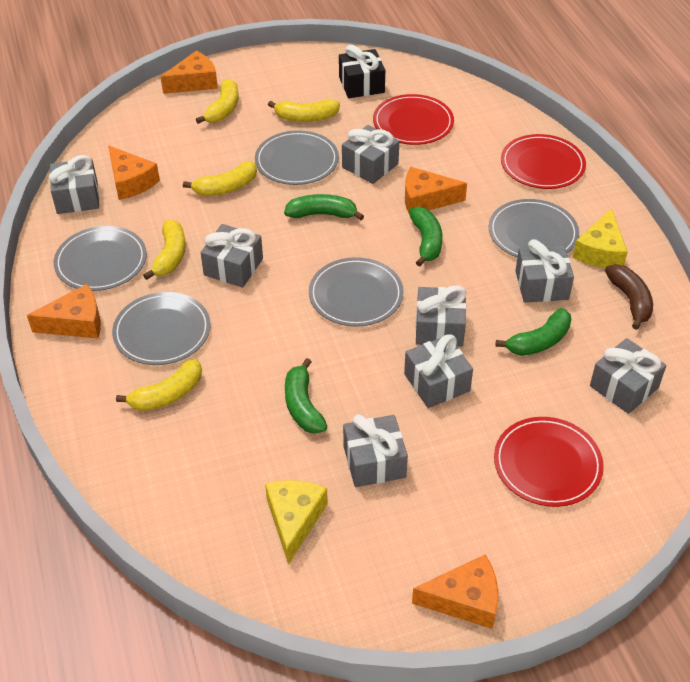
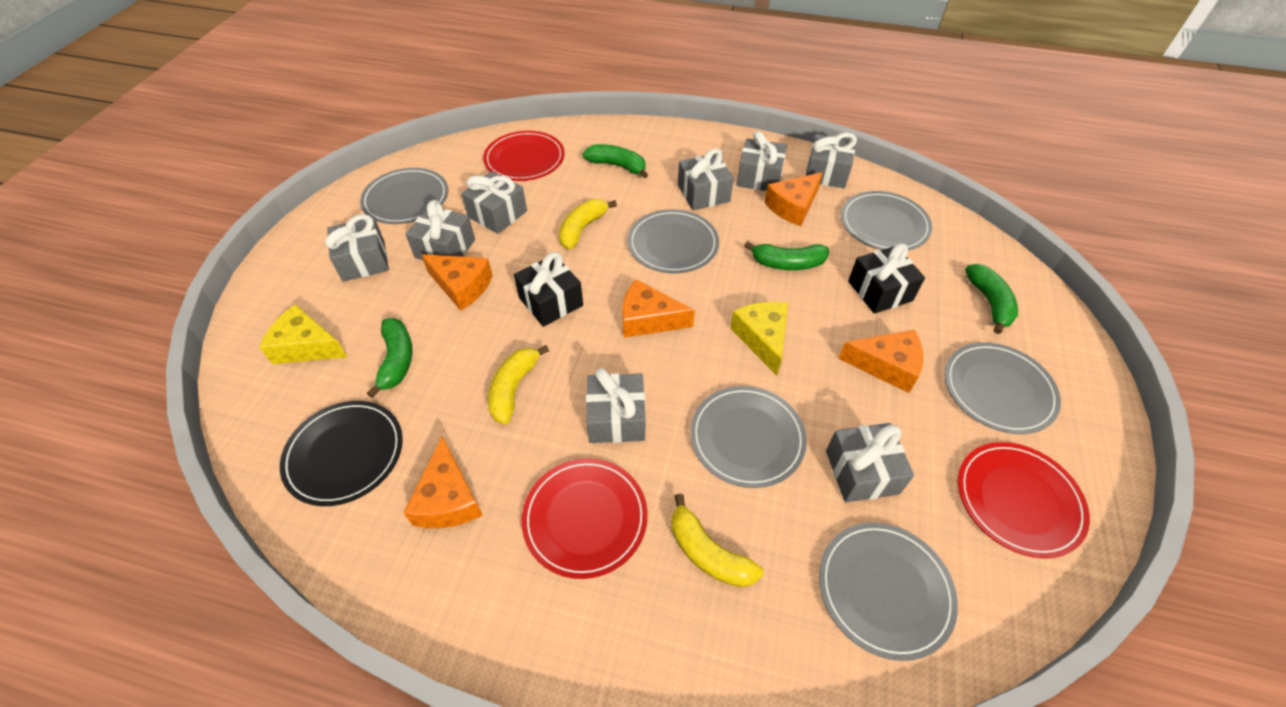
black gift: 1 -> 2
black plate: 0 -> 1
brown banana: 1 -> 0
grey plate: 5 -> 6
yellow banana: 5 -> 3

